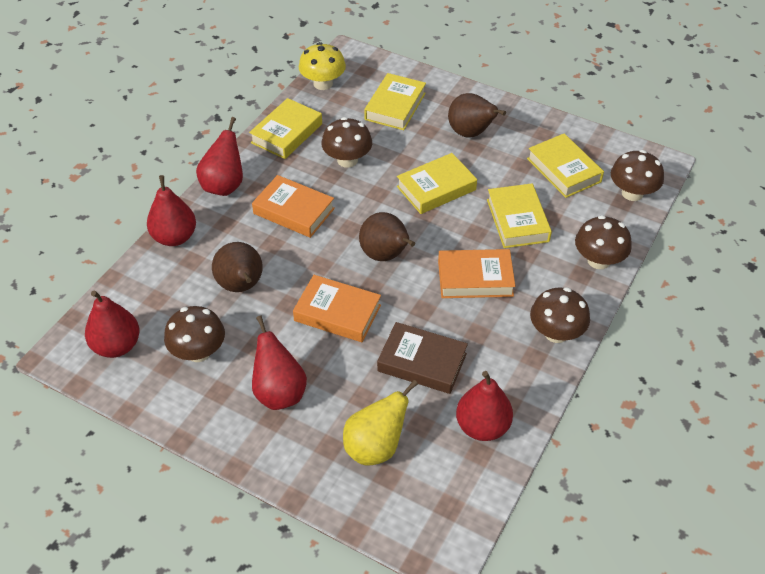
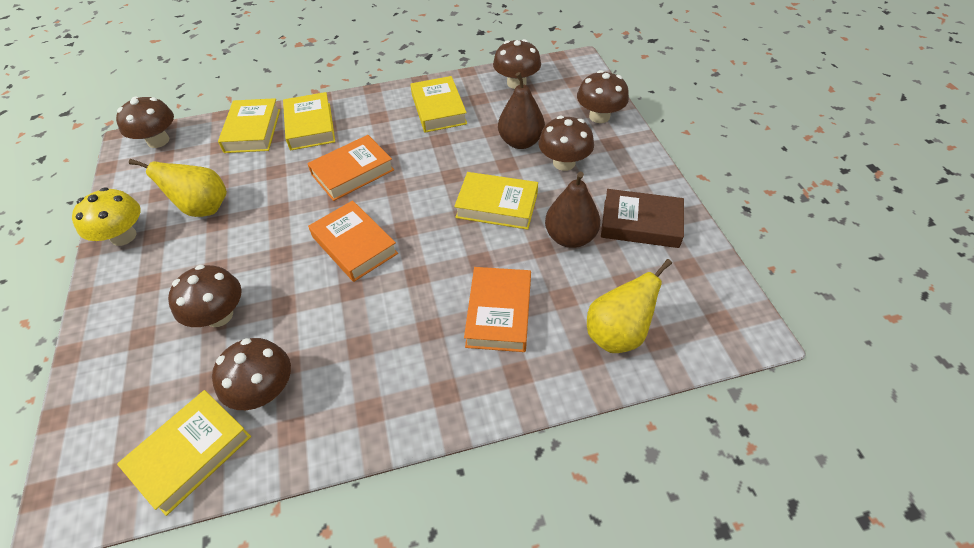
brown mushroom: 5 -> 6
brown pear: 3 -> 2
red pear: 5 -> 0
yellow pear: 1 -> 2

